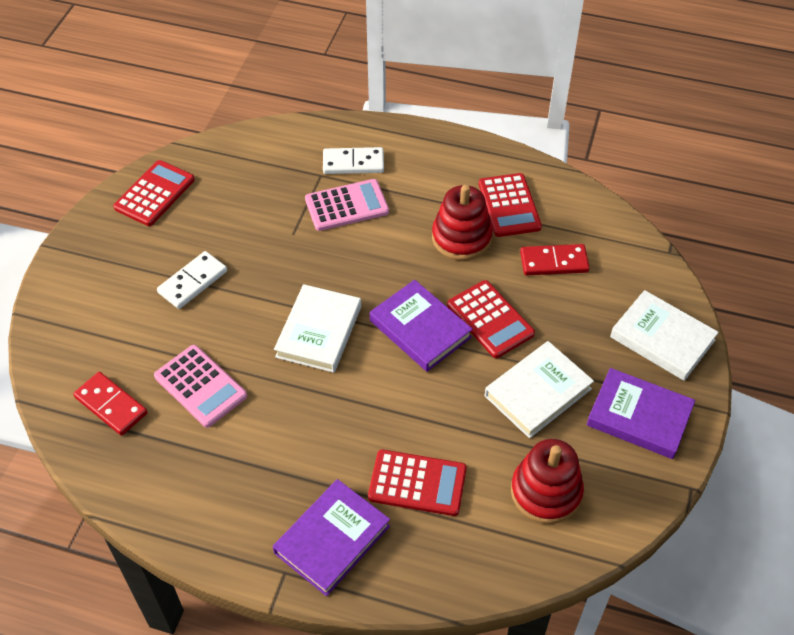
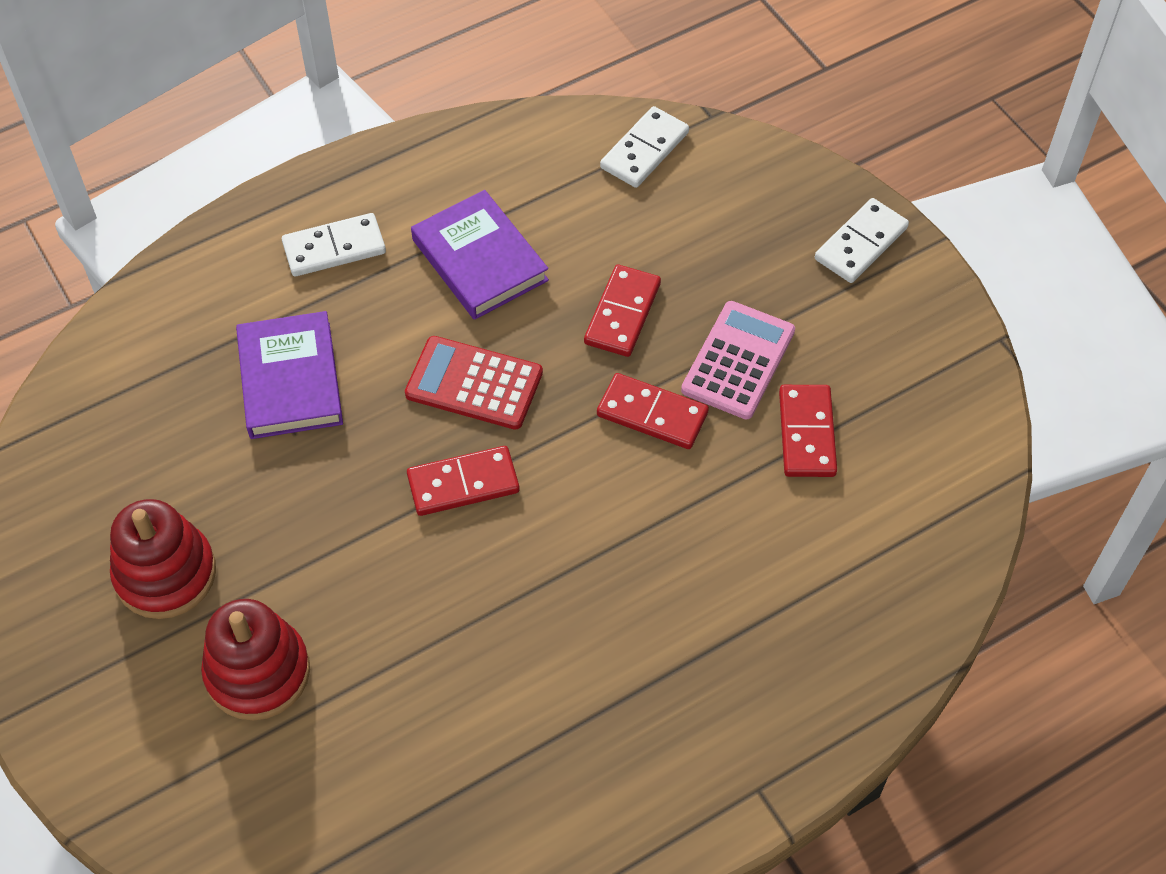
pink calculator: 2 -> 1
purple book: 3 -> 2
red calculator: 4 -> 1
red domino: 2 -> 4
white book: 3 -> 0
white domino: 2 -> 3

